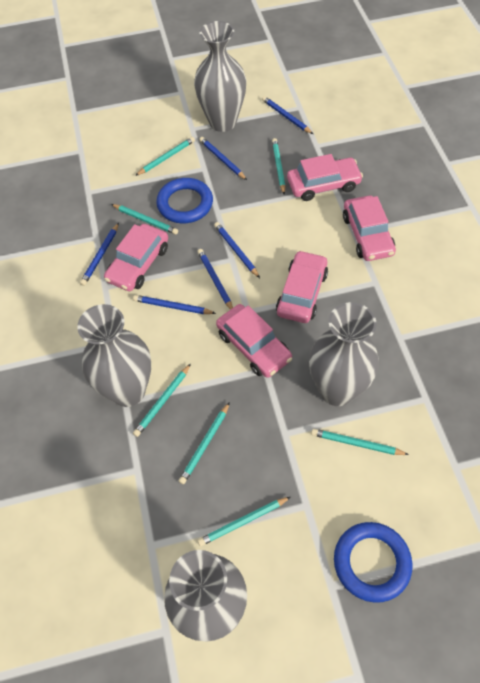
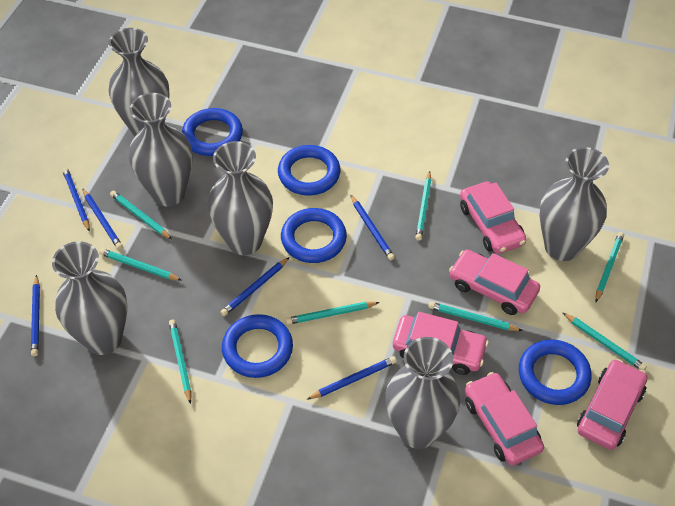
blue ring: 2 -> 5
grey vase: 4 -> 6
turquoise pencil: 7 -> 8

